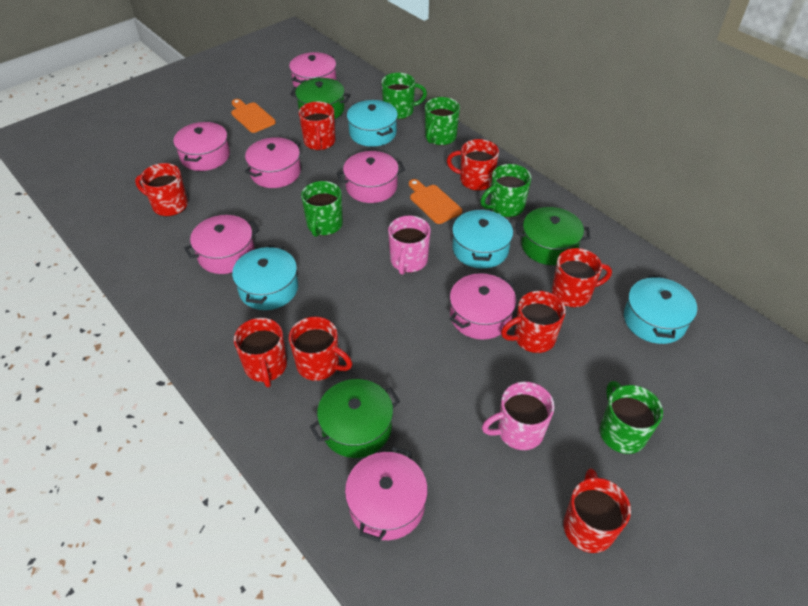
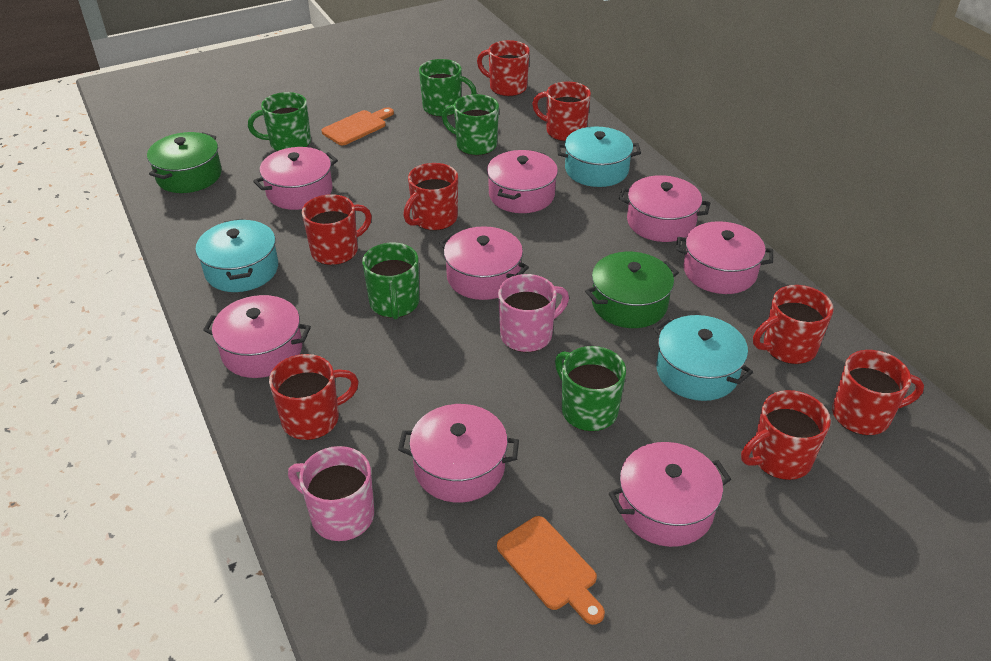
green pot: 3 -> 2
pink pot: 7 -> 8
turquoise pot: 4 -> 3

